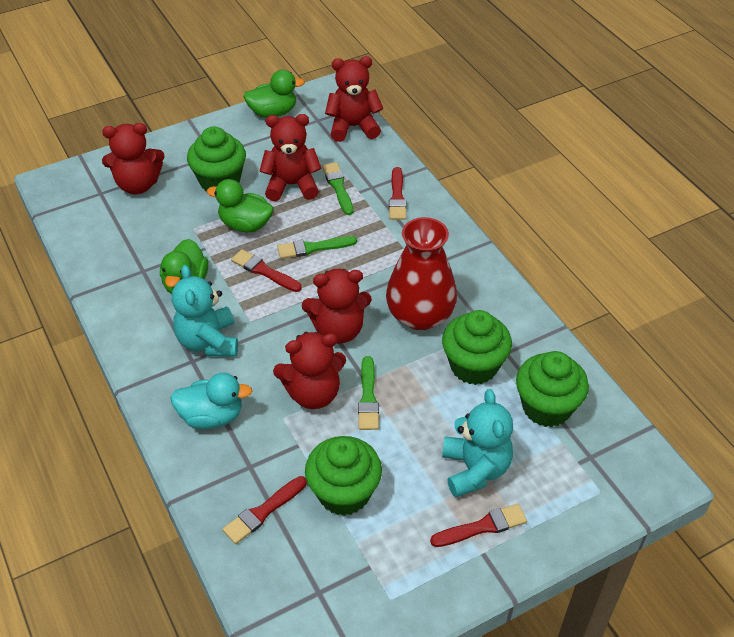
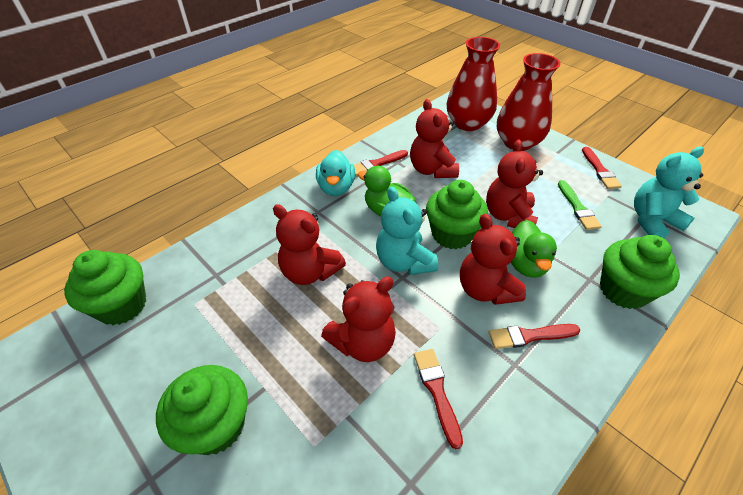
green brush: 3 -> 1
green duck: 3 -> 2
red vase: 1 -> 2

